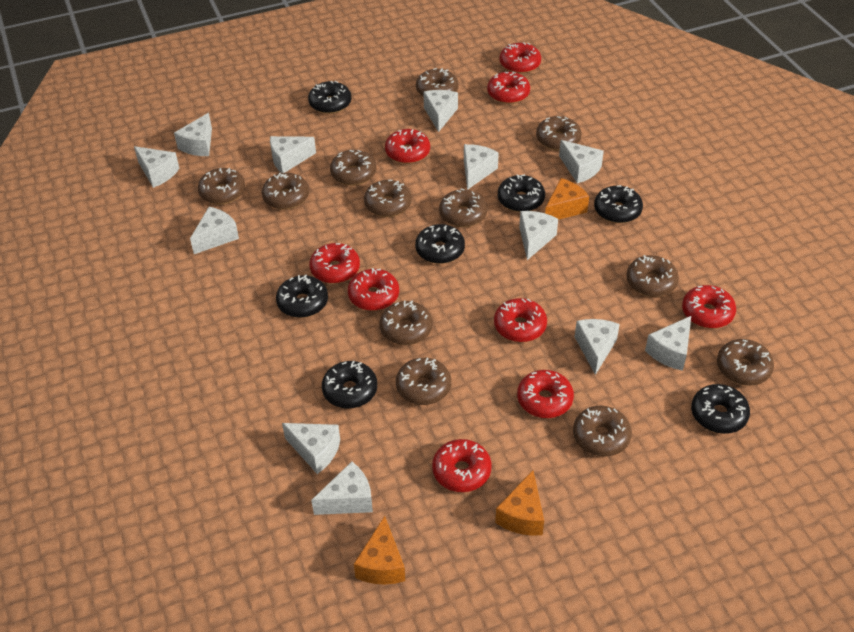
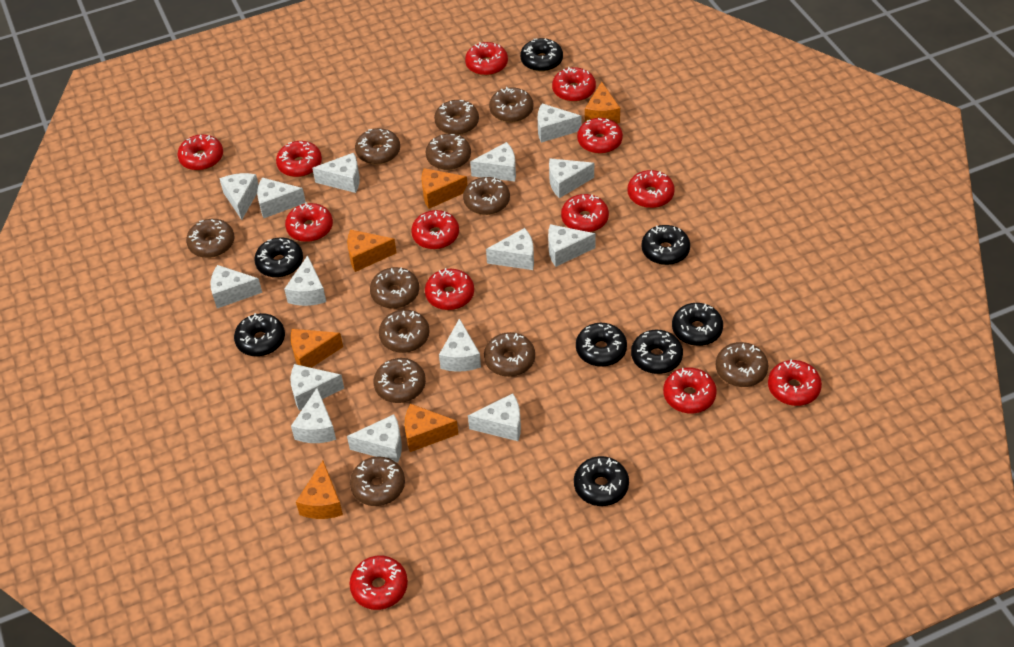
black donut: 7 -> 8
orange cheese: 3 -> 6
red donut: 9 -> 13
white cheese: 12 -> 15

